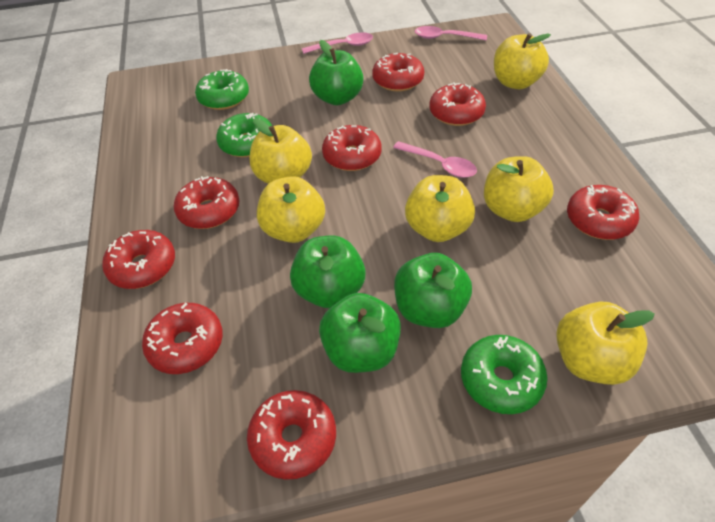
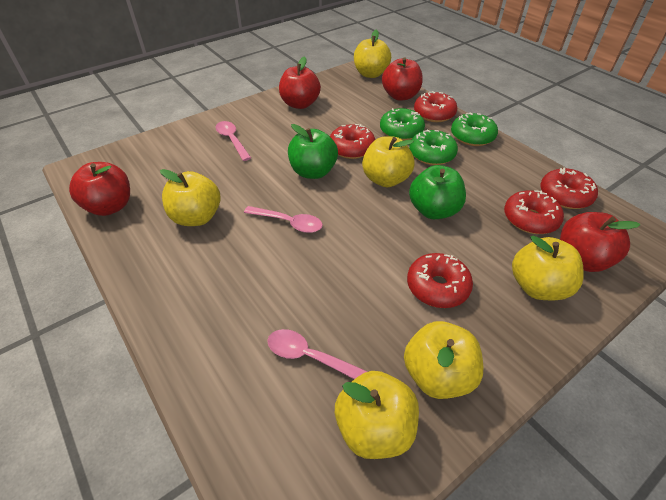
green apple: 4 -> 2
red apple: 0 -> 4
red donut: 8 -> 5

